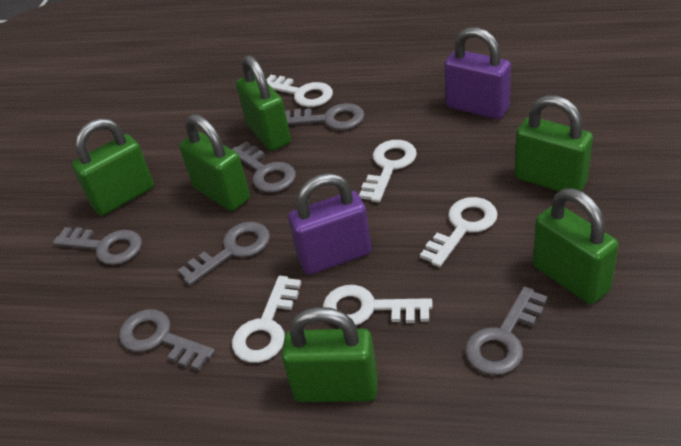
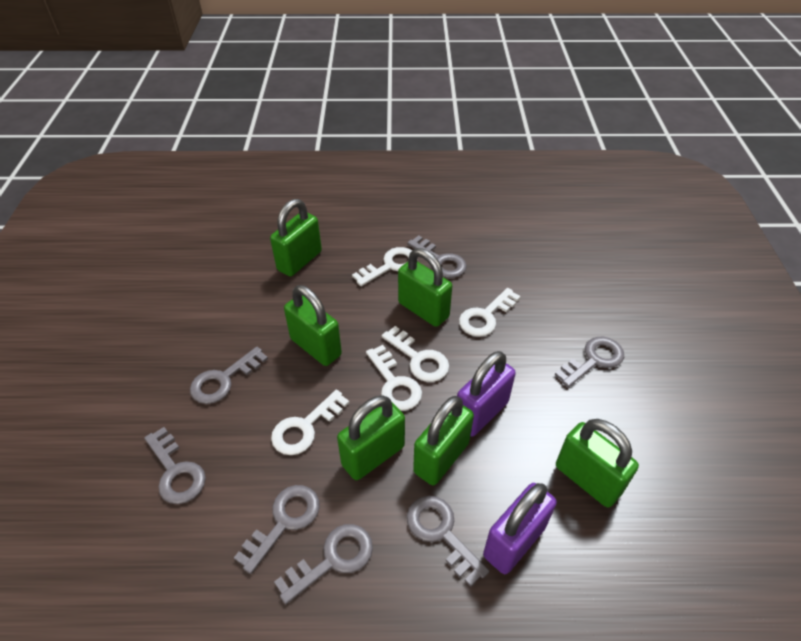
grey key: 6 -> 7

